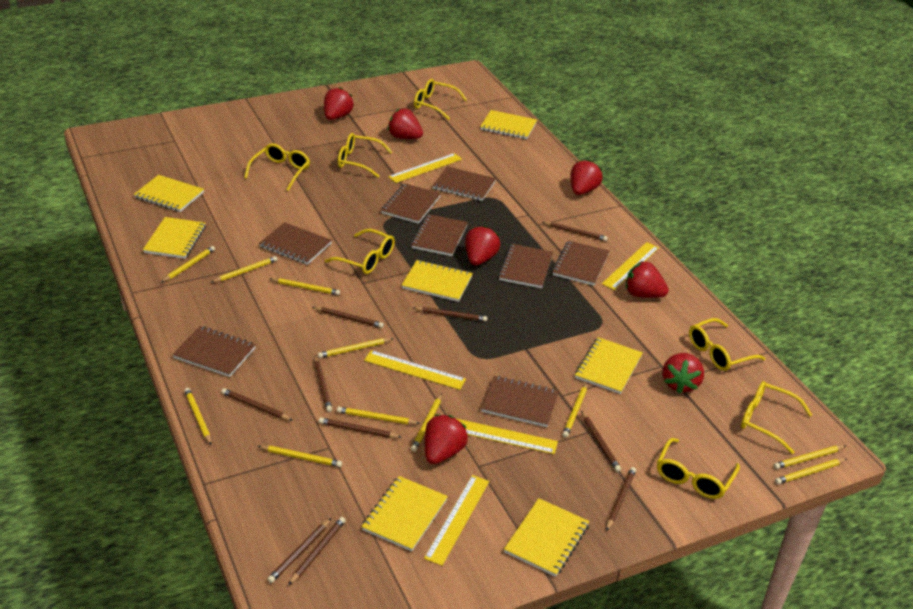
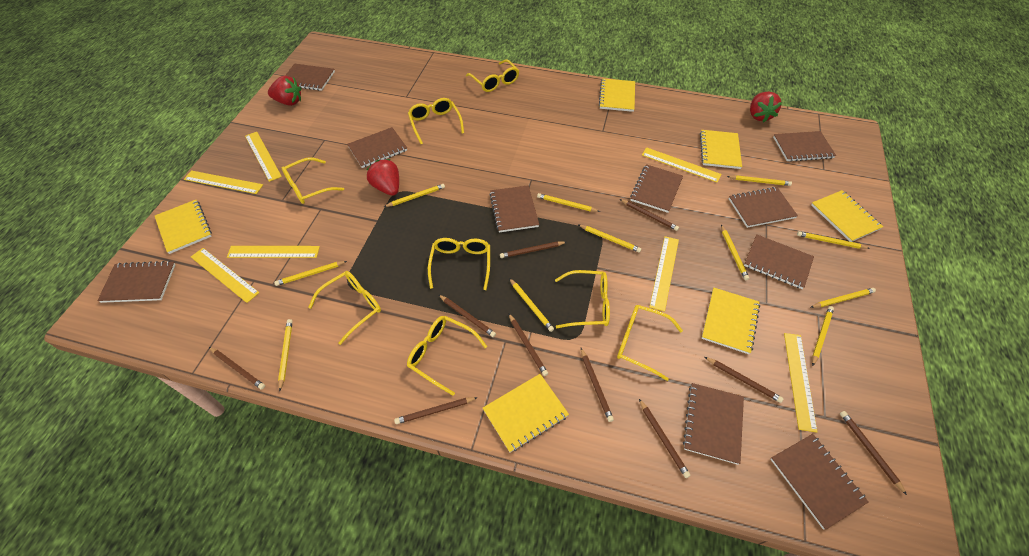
brown notebook: 8 -> 10
red strawberry: 7 -> 3
yellow glasses: 7 -> 8
yellow notebook: 7 -> 6
yellow ruler: 5 -> 7

